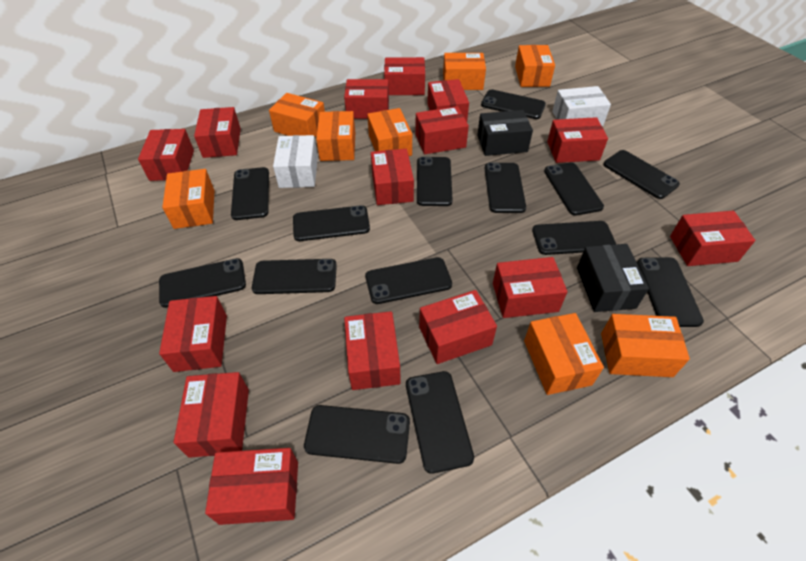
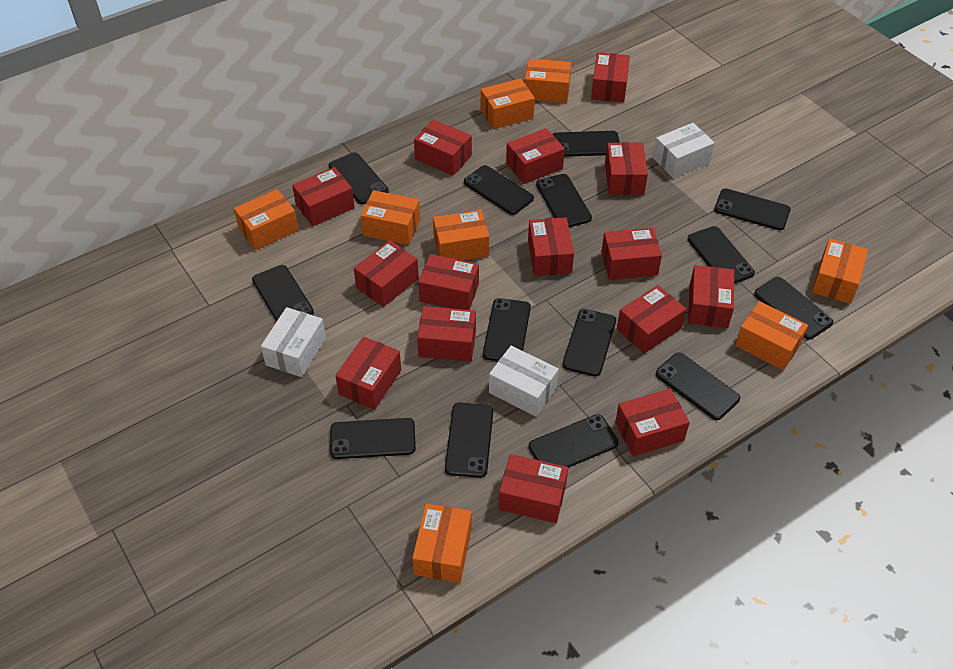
black box: 2 -> 0
white box: 2 -> 3

